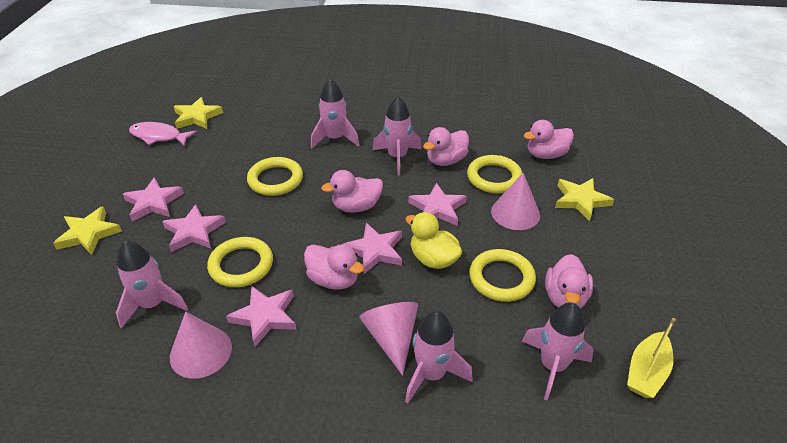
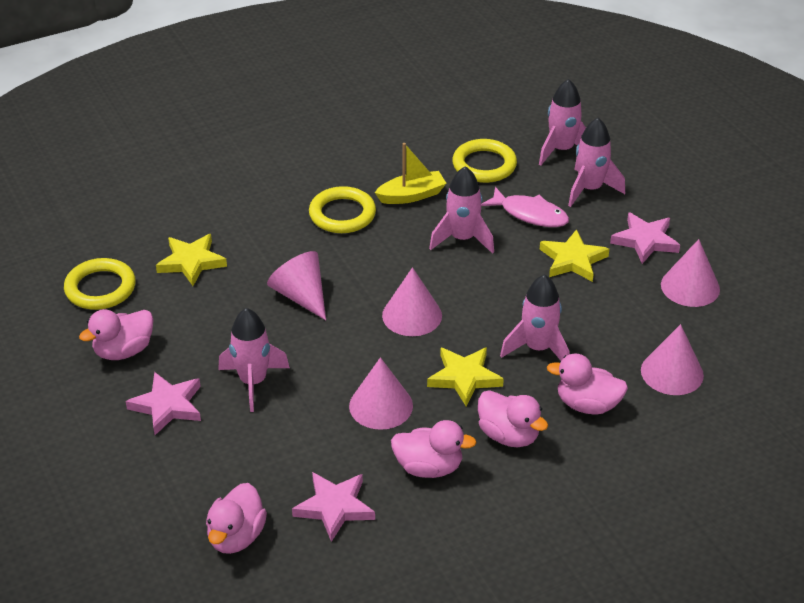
pink cone: 3 -> 5
pink star: 5 -> 3
yellow duck: 1 -> 0
yellow ring: 4 -> 3

